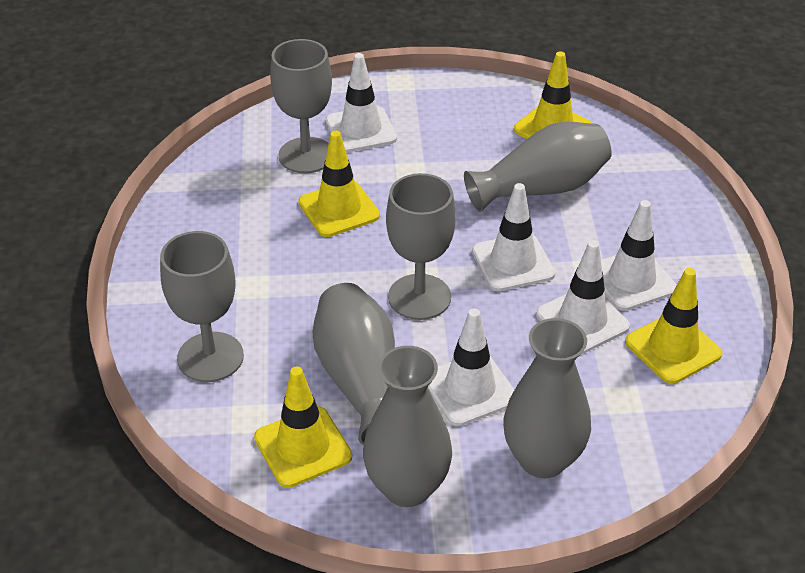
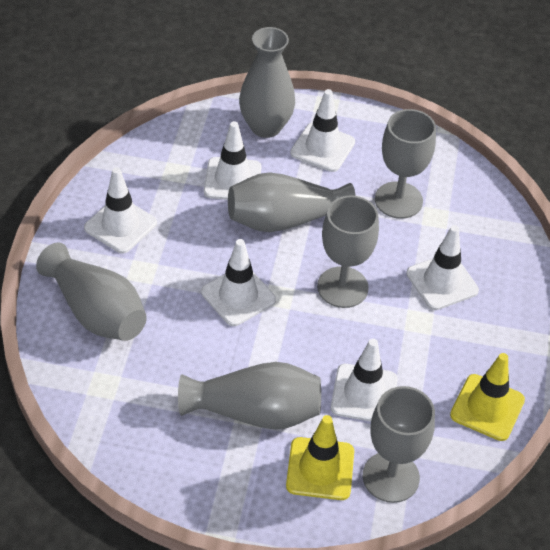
white traffic cone: 5 -> 6
yellow traffic cone: 4 -> 2

